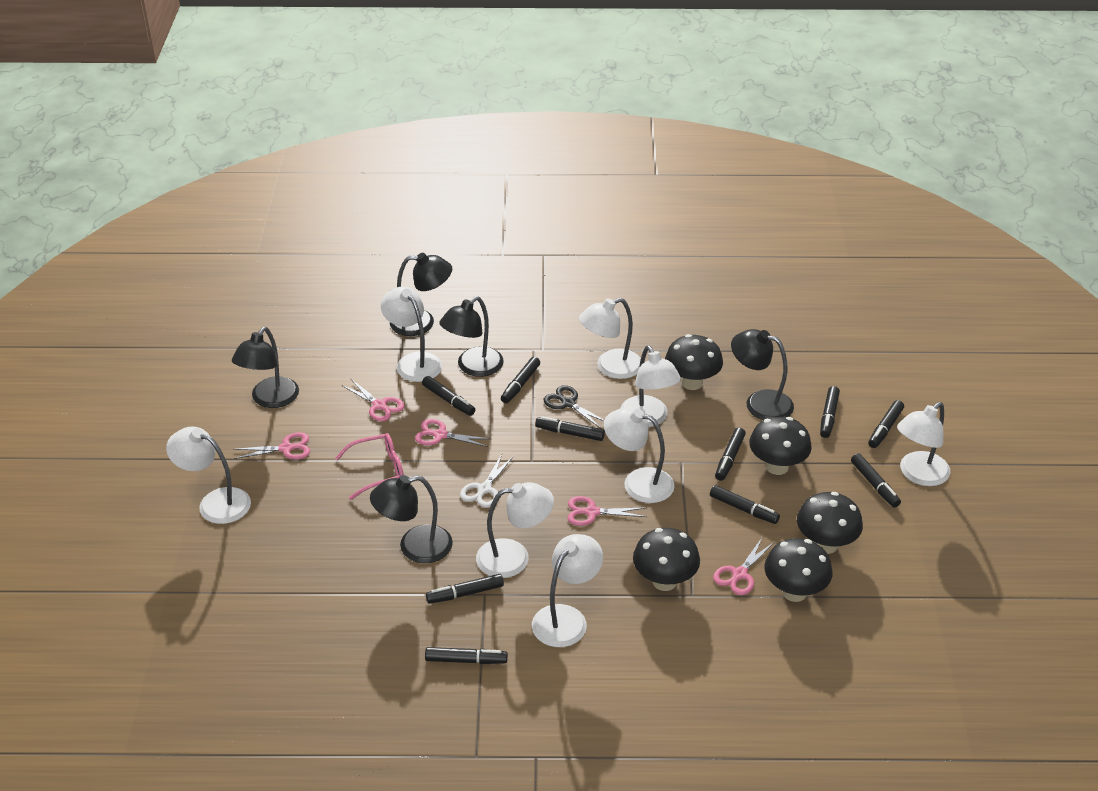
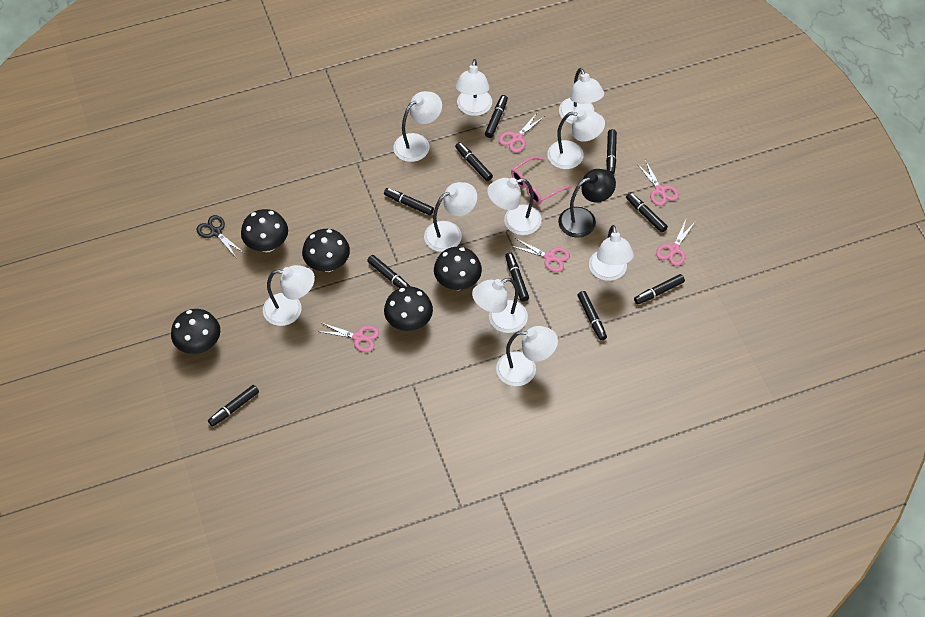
black lamp: 5 -> 1
white lamp: 8 -> 10
white scissors: 1 -> 0

